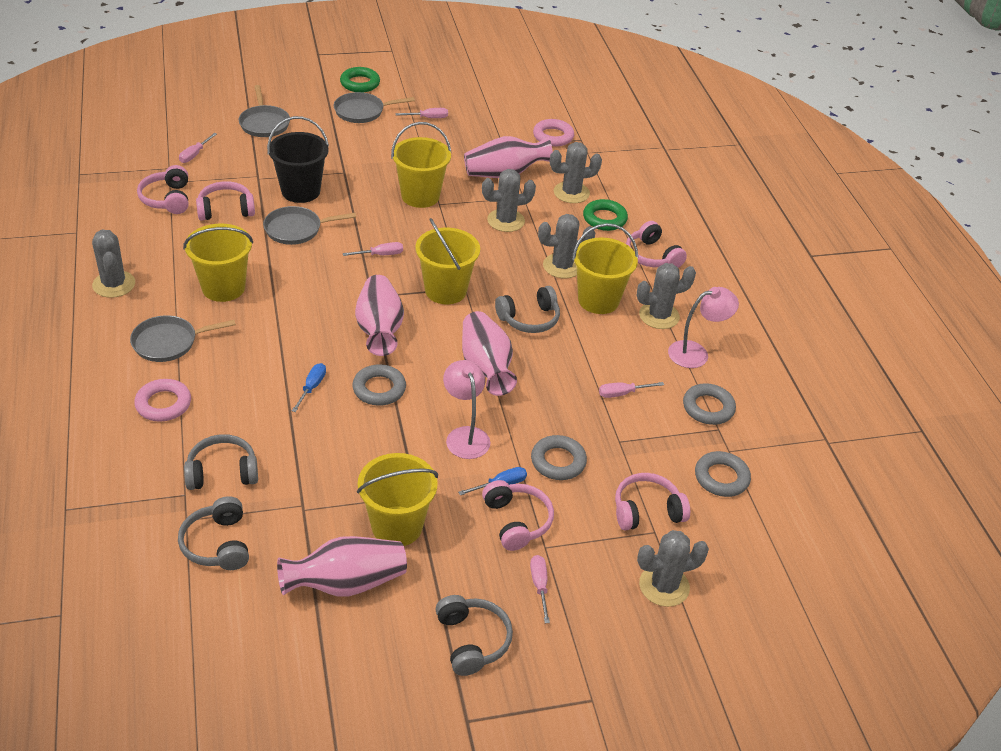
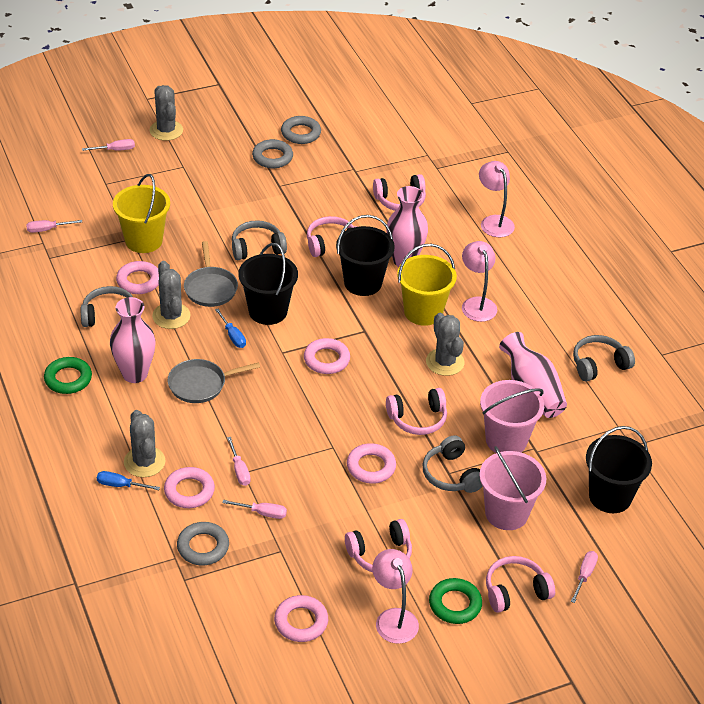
black bucket: 1 -> 3
grey cactus: 6 -> 4
grey pan: 4 -> 2
grey ring: 4 -> 3
pink bucket: 0 -> 2
pink lamp: 2 -> 3
pink ring: 2 -> 5
pink vase: 4 -> 3
yellow bucket: 5 -> 2

